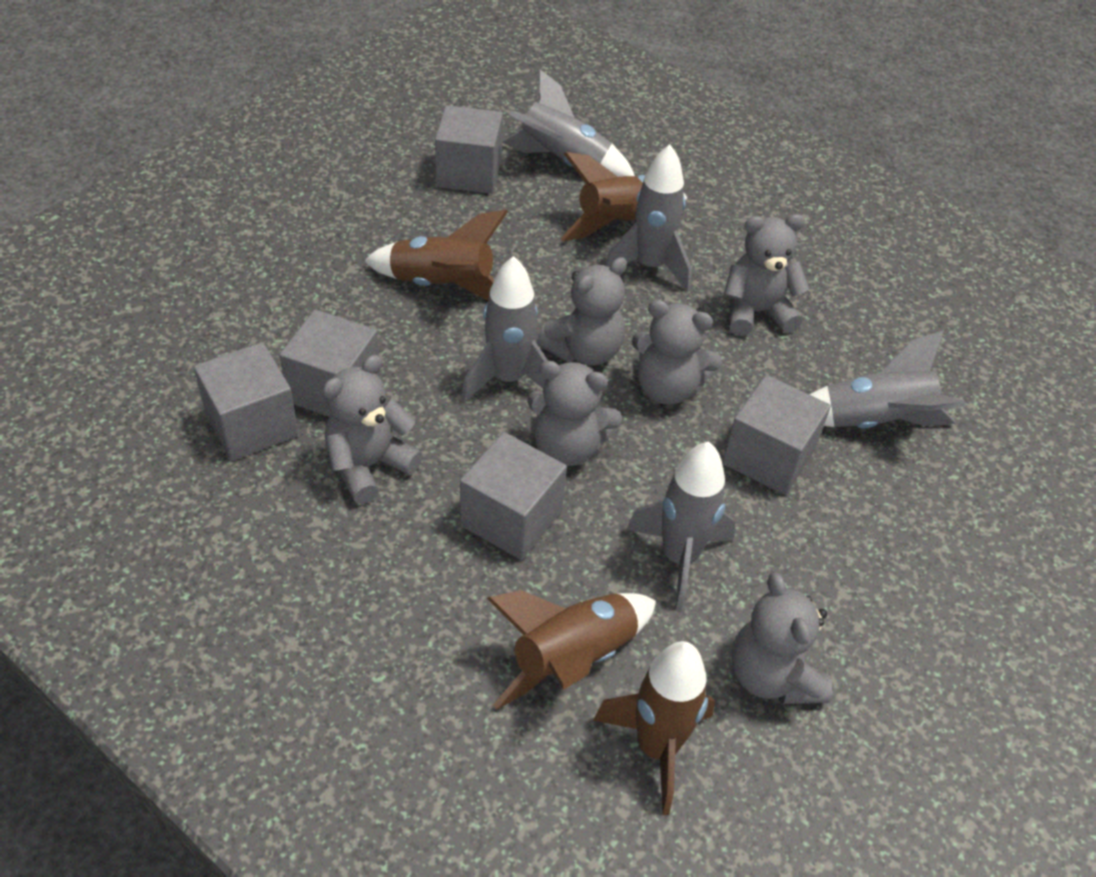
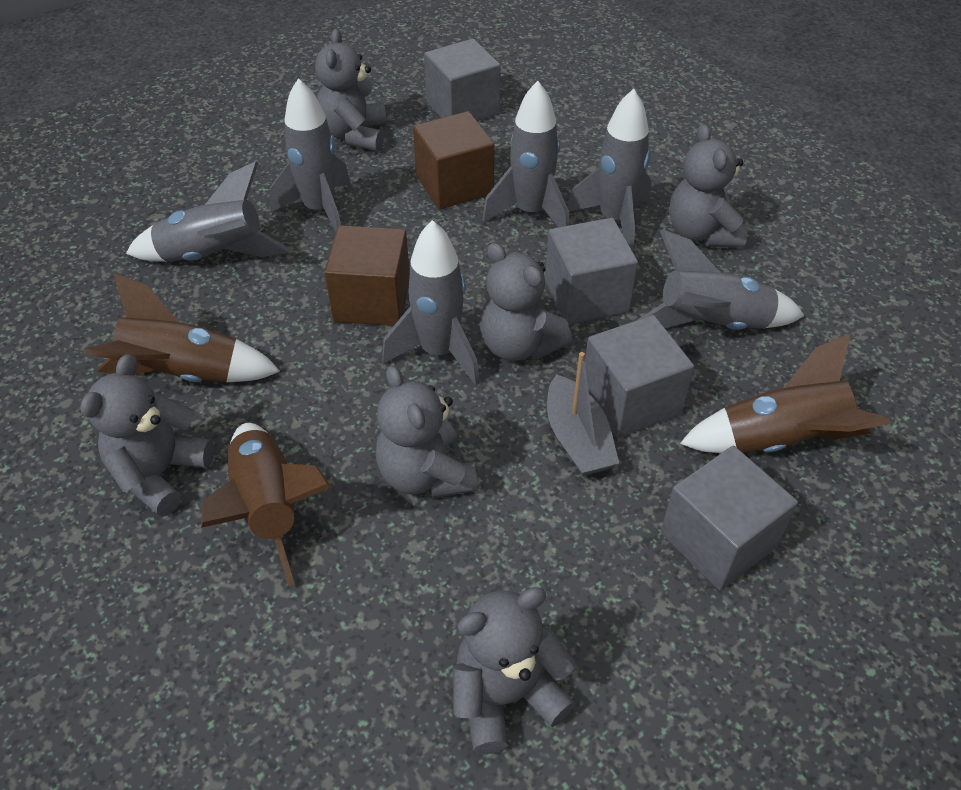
brown cube: 0 -> 2
brown rocket: 4 -> 3
grey boat: 0 -> 1
grey cube: 5 -> 4
grey rocket: 5 -> 6

